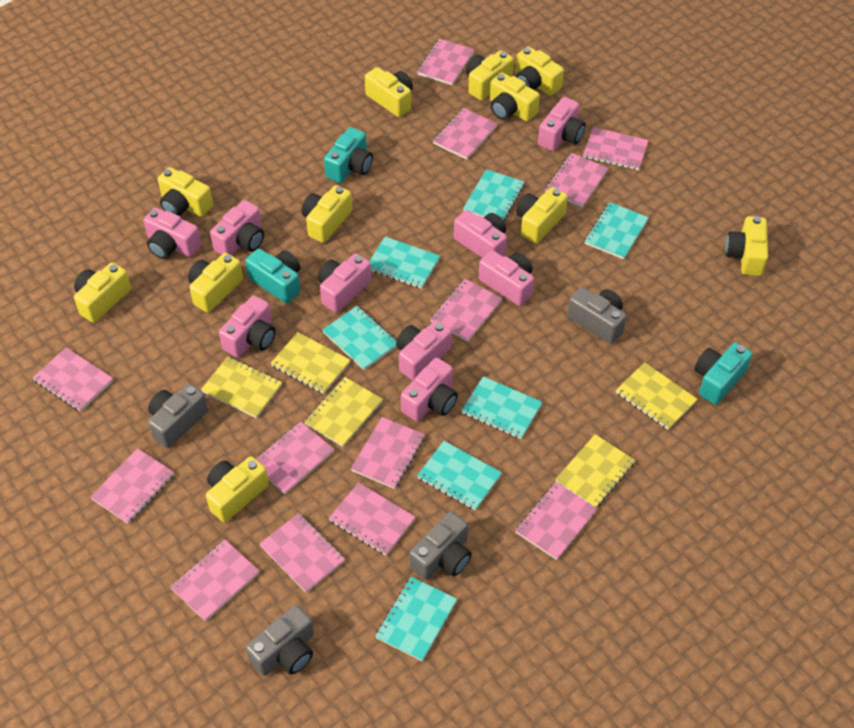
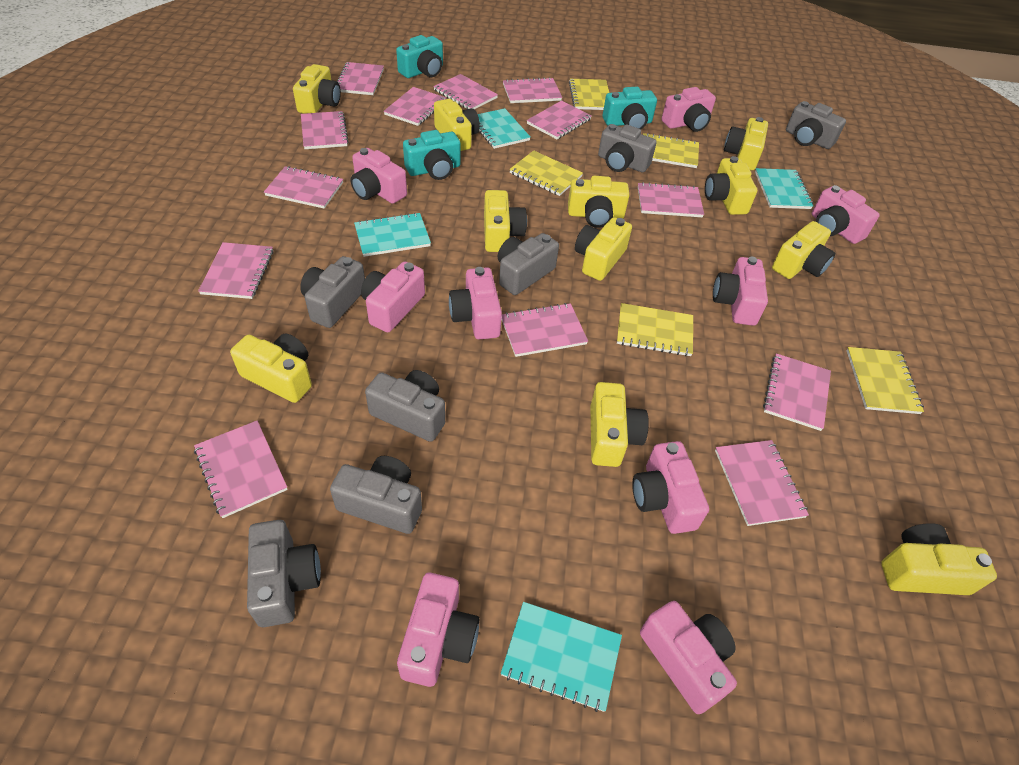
grey camera: 4 -> 7
turquoise notebook: 7 -> 4

